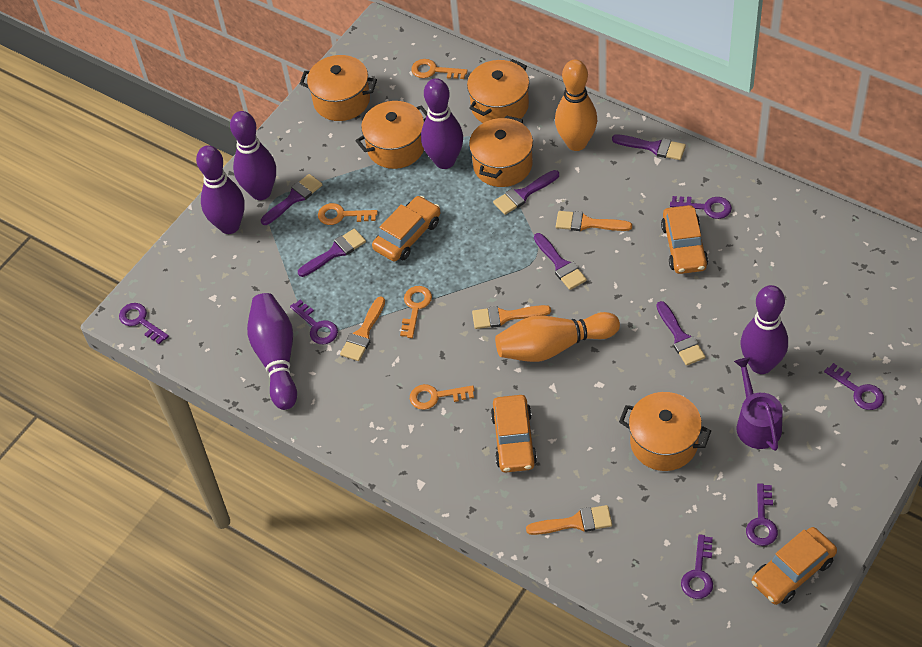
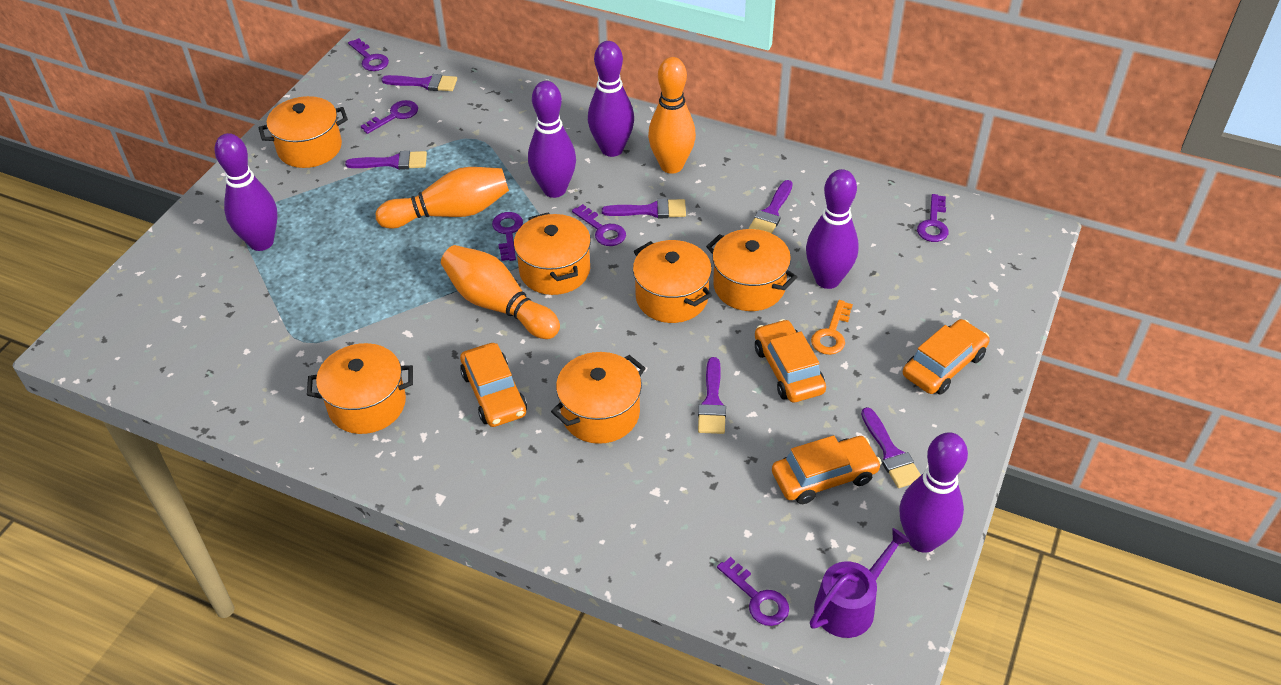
orange bowling pin: 2 -> 3
orange brush: 4 -> 0
orange key: 4 -> 1
orange pot: 5 -> 6

